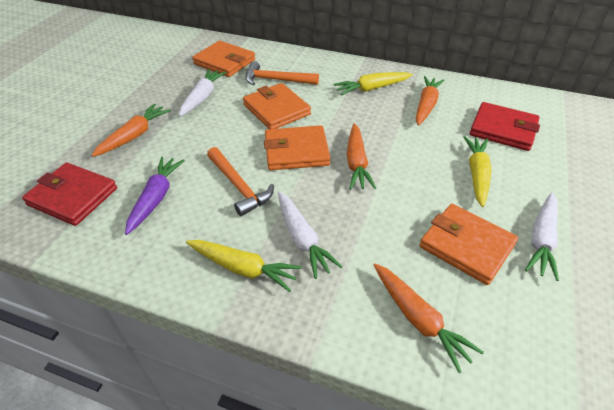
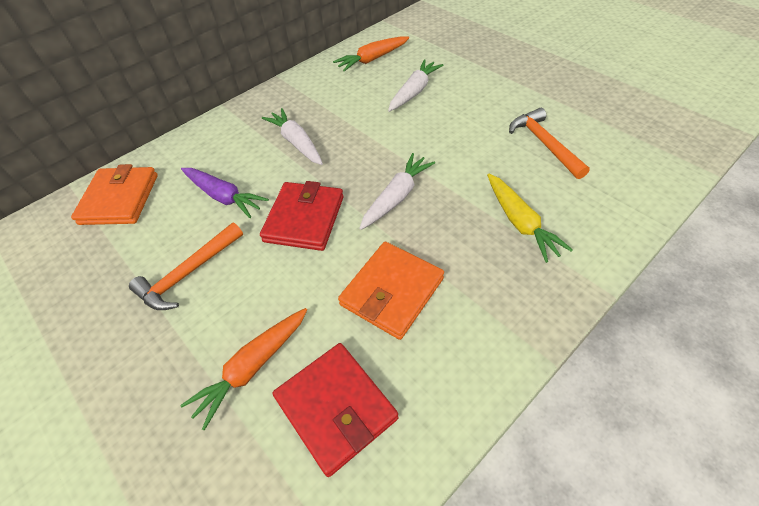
orange carrot: 4 -> 2
orange wallet: 4 -> 2
yellow carrot: 3 -> 1

